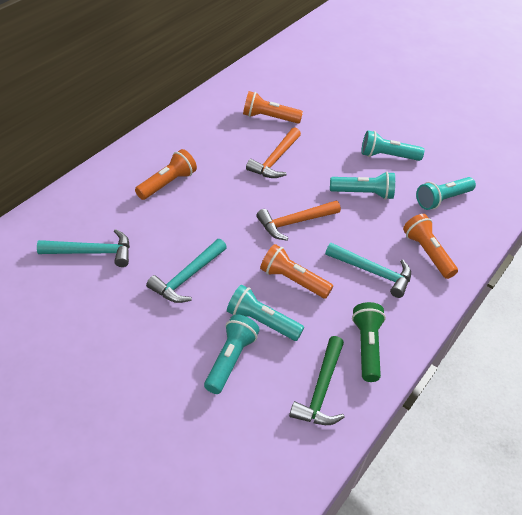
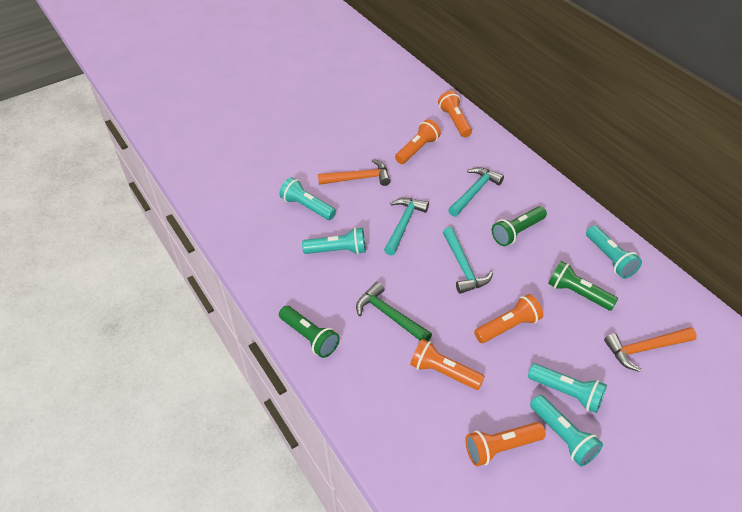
green flashlight: 1 -> 3
orange flashlight: 4 -> 5

